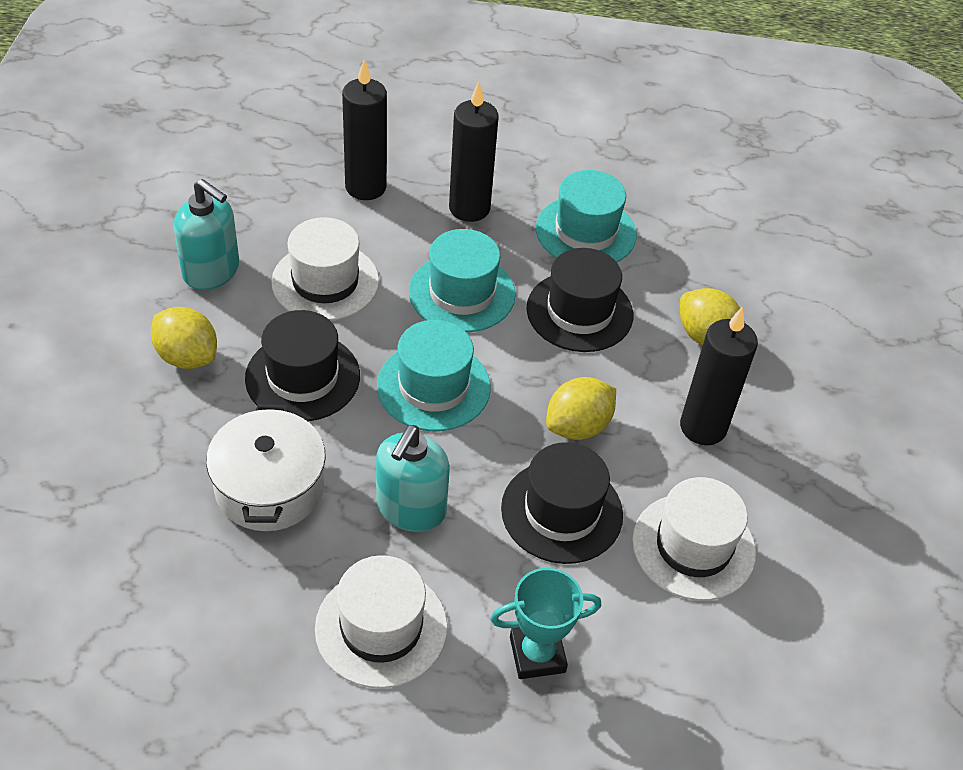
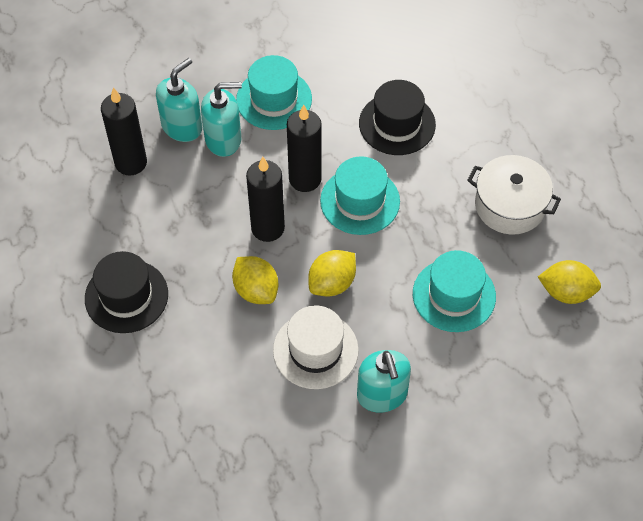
black hat: 3 -> 2
turquoise soap dispenser: 2 -> 3
turquoise trophy: 1 -> 0
white hat: 3 -> 1

